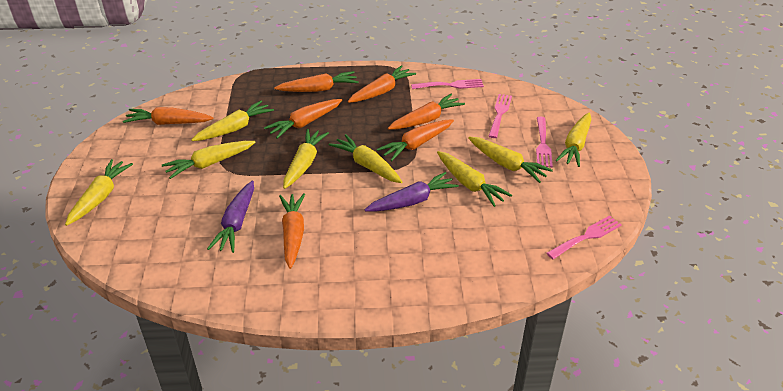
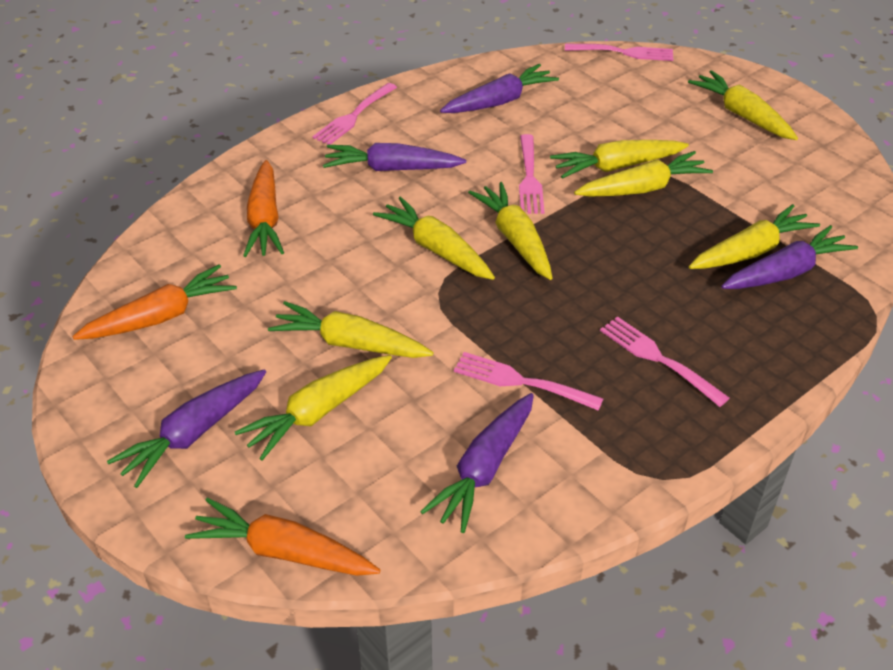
orange carrot: 7 -> 3
pink fork: 4 -> 5
purple carrot: 2 -> 5

